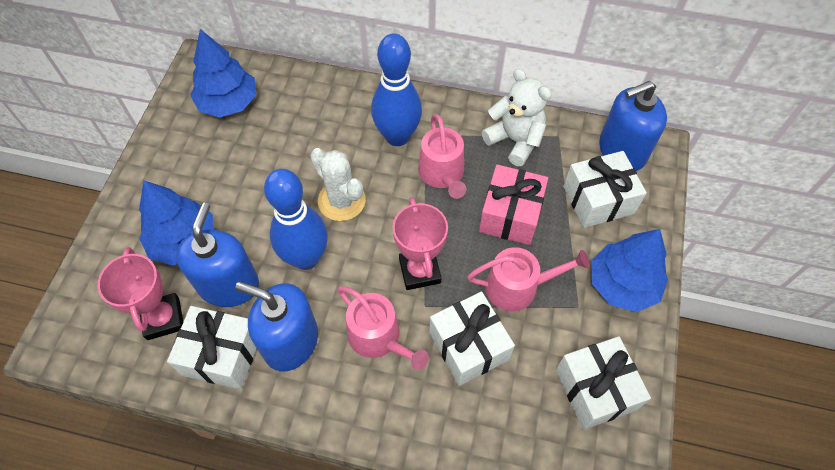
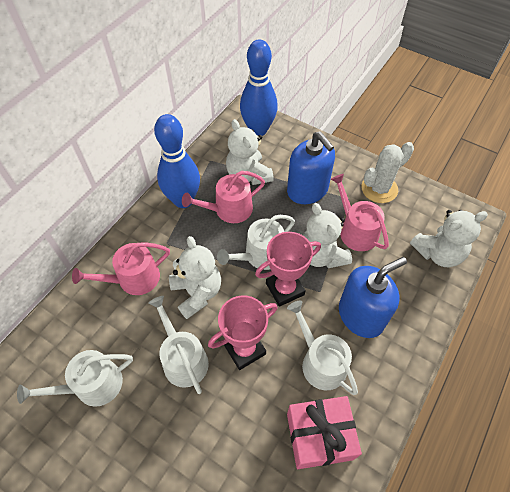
blue soap dispenser: 3 -> 2
blue tree: 3 -> 0
white gift: 4 -> 0
white teddy bear: 1 -> 4
white watering can: 0 -> 4

